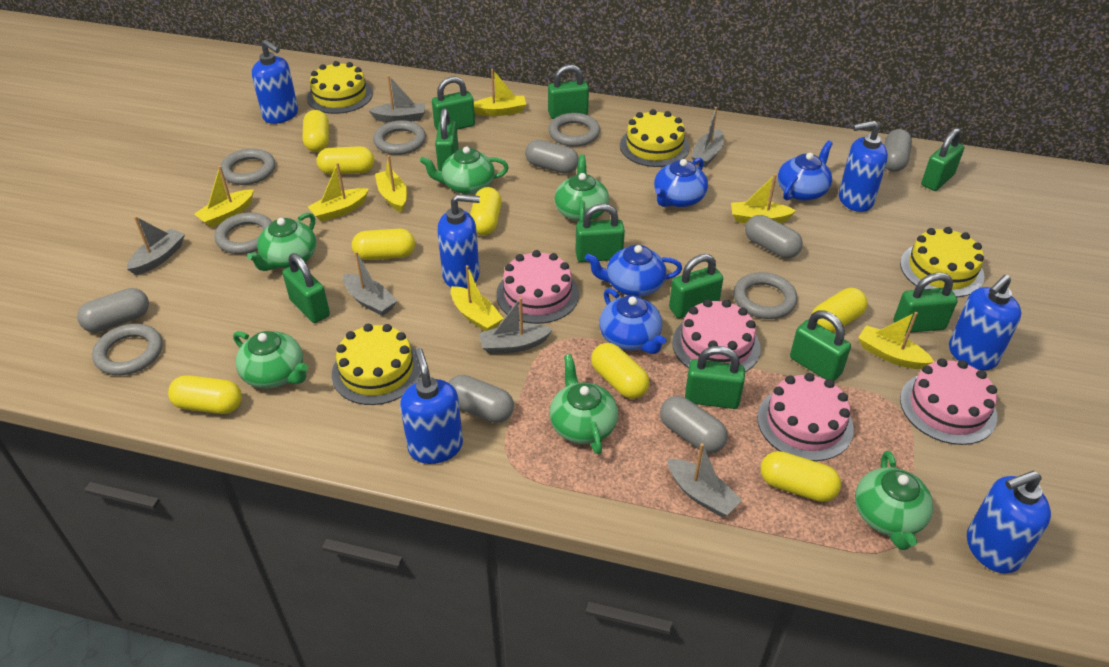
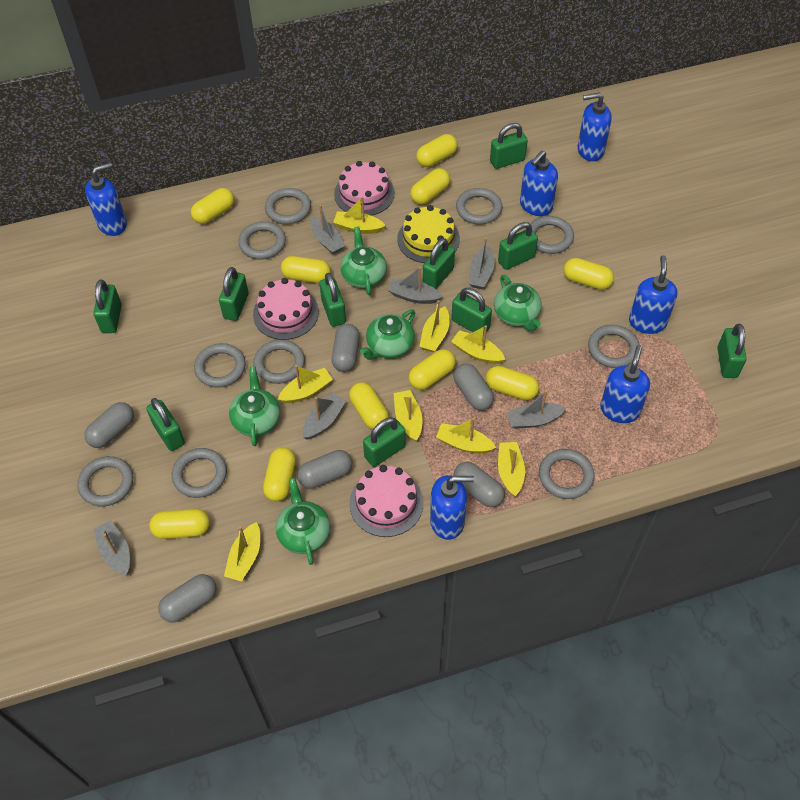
blue teapot: 4 -> 0
green teapot: 6 -> 5
grey ring: 6 -> 10
pink cake: 4 -> 3
yellow boat: 7 -> 8
yellow cake: 4 -> 1
yellow capsule: 8 -> 10

